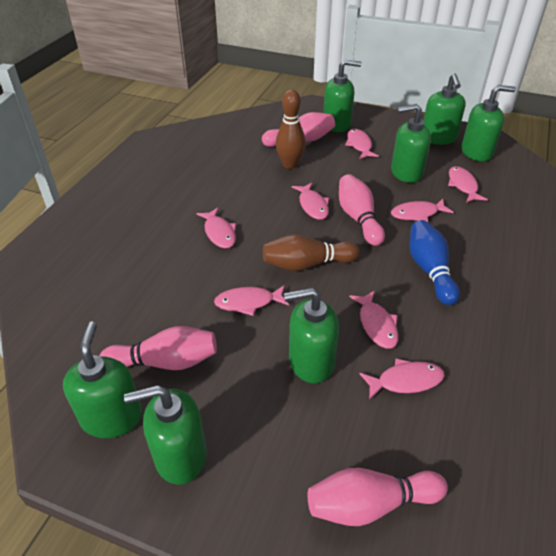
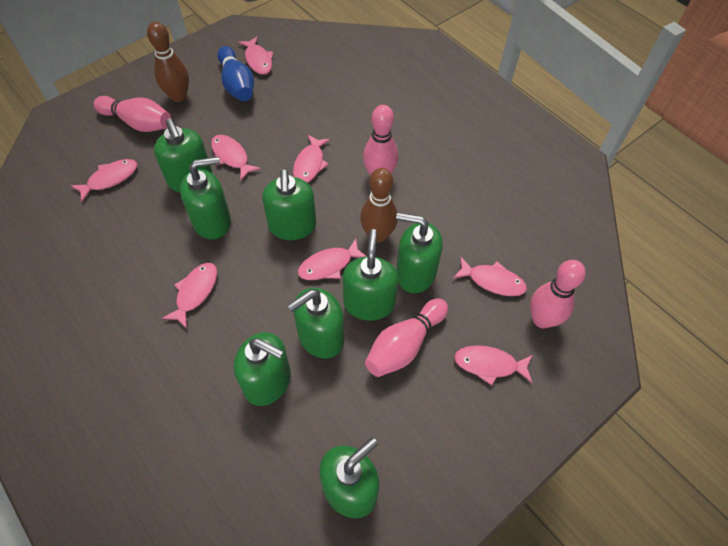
green soap dispenser: 7 -> 8

